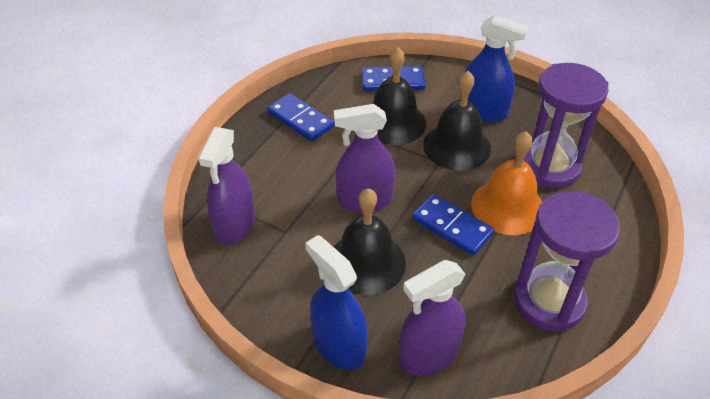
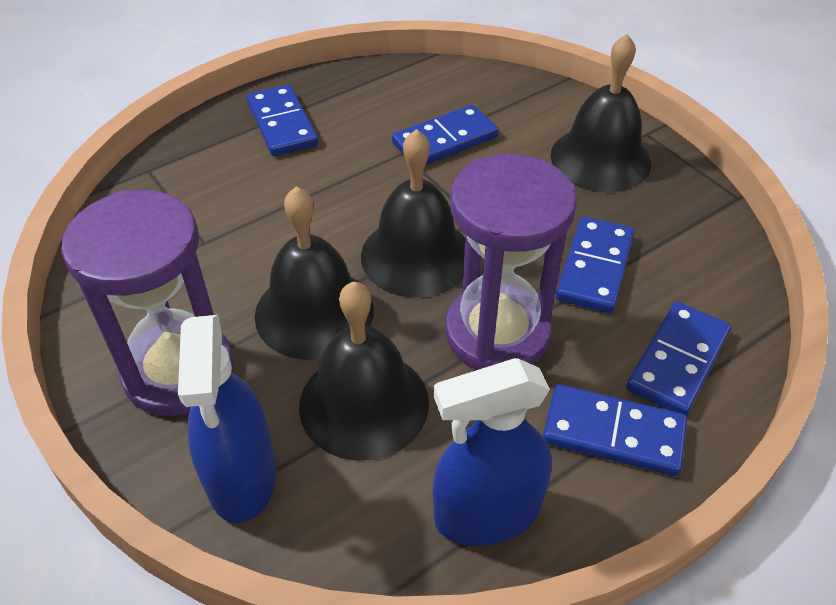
black bell: 3 -> 4
blue domino: 3 -> 5
orange bell: 1 -> 0
purple spray bottle: 3 -> 0

